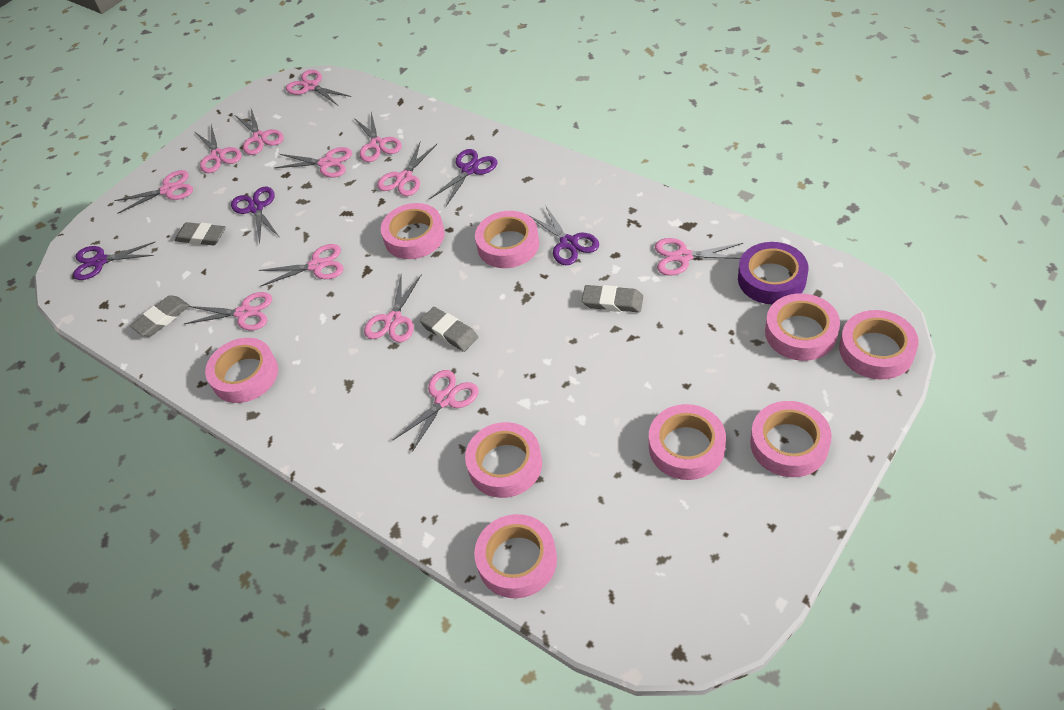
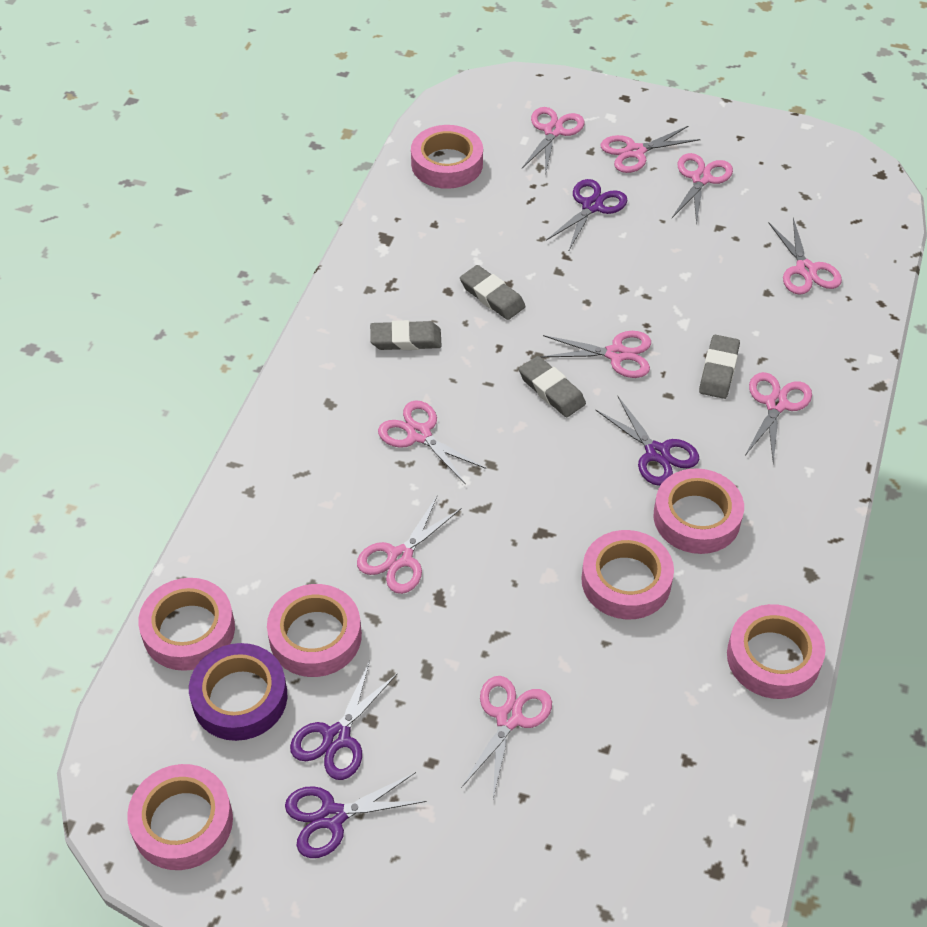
pink scissors: 12 -> 9
pink tape: 9 -> 7

